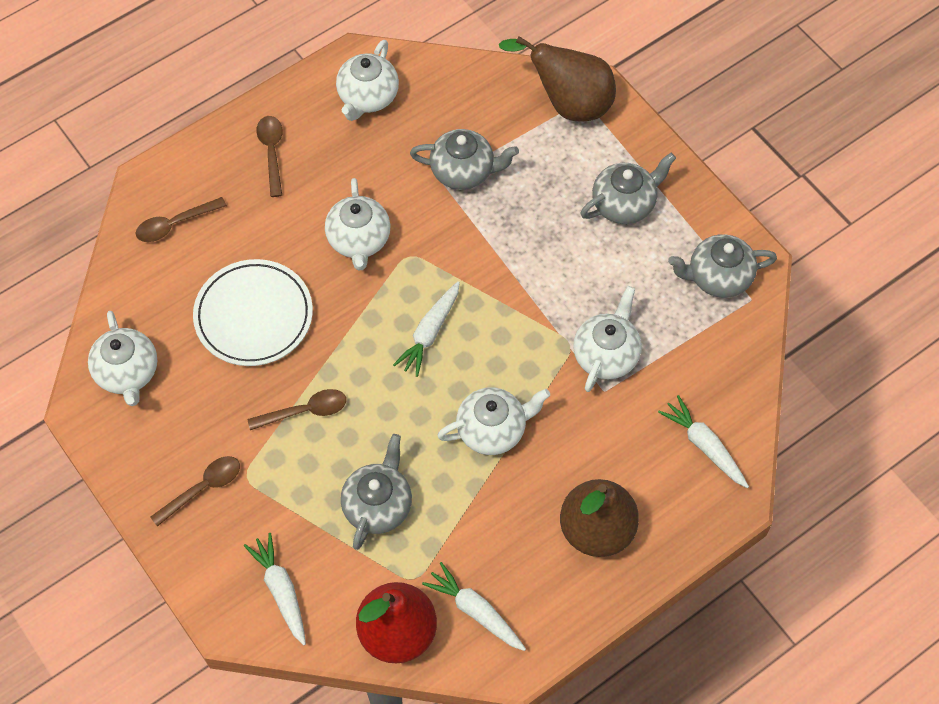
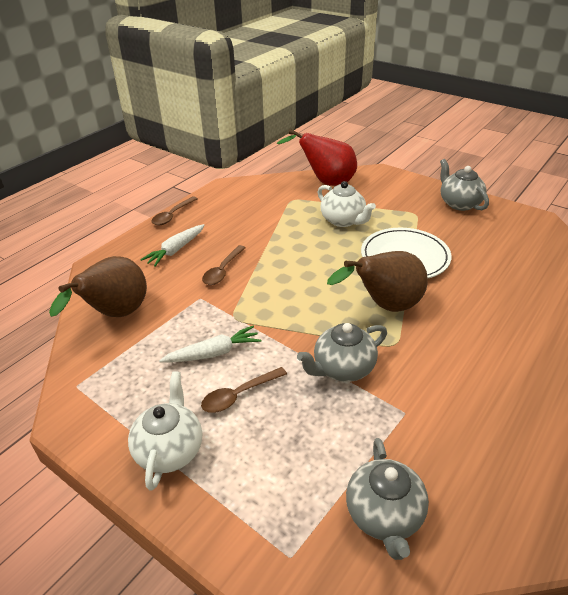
brown spoon: 4 -> 3
grey teapot: 4 -> 3
white carrot: 4 -> 2
white teapot: 5 -> 2

